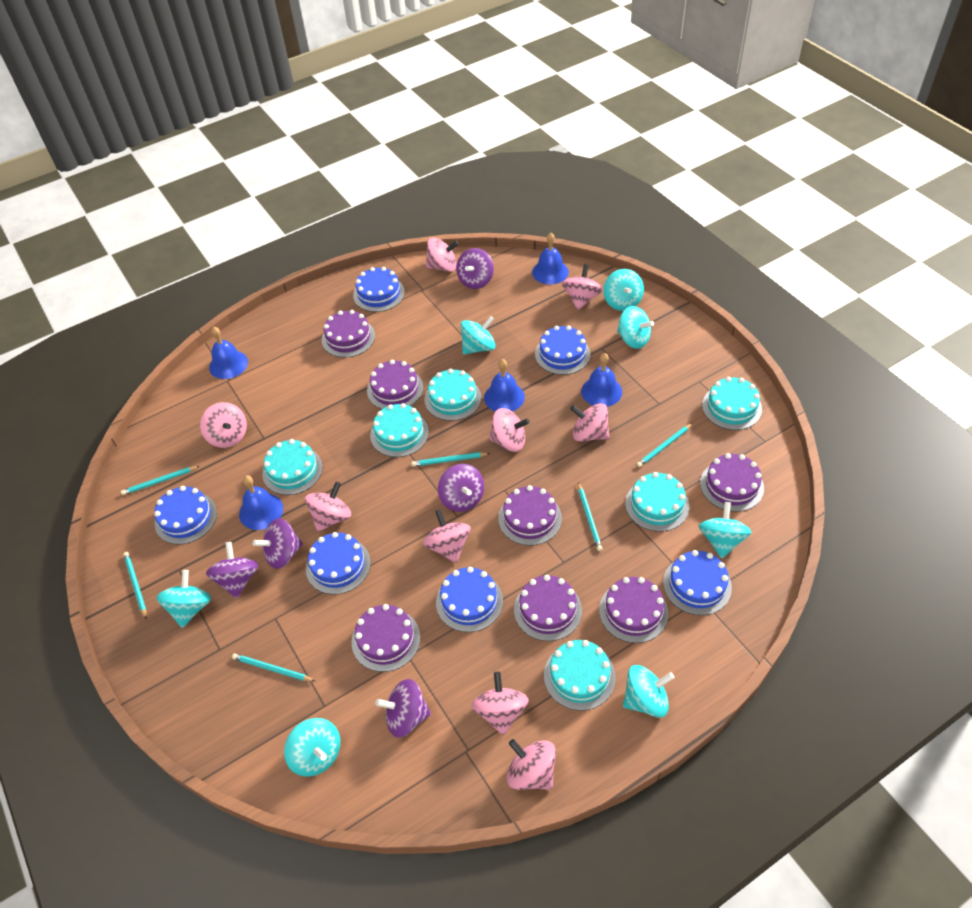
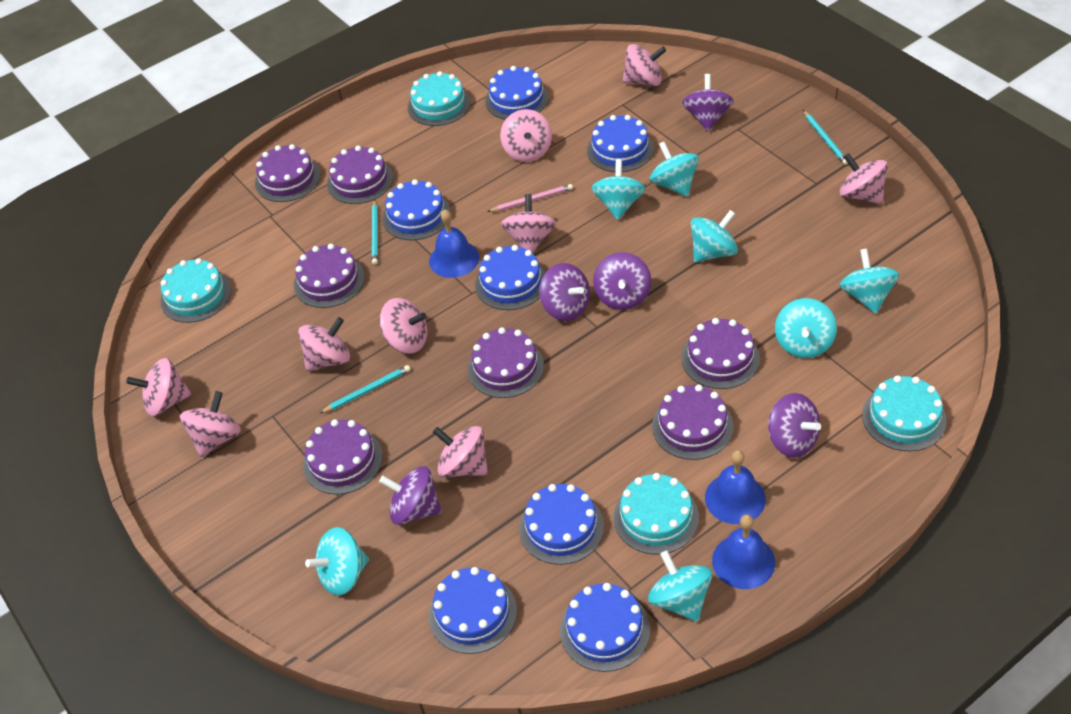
blue bell: 5 -> 3
blue cake: 6 -> 7
pink pencil: 0 -> 1
turquoise cake: 6 -> 4
turquoise pencil: 6 -> 3

